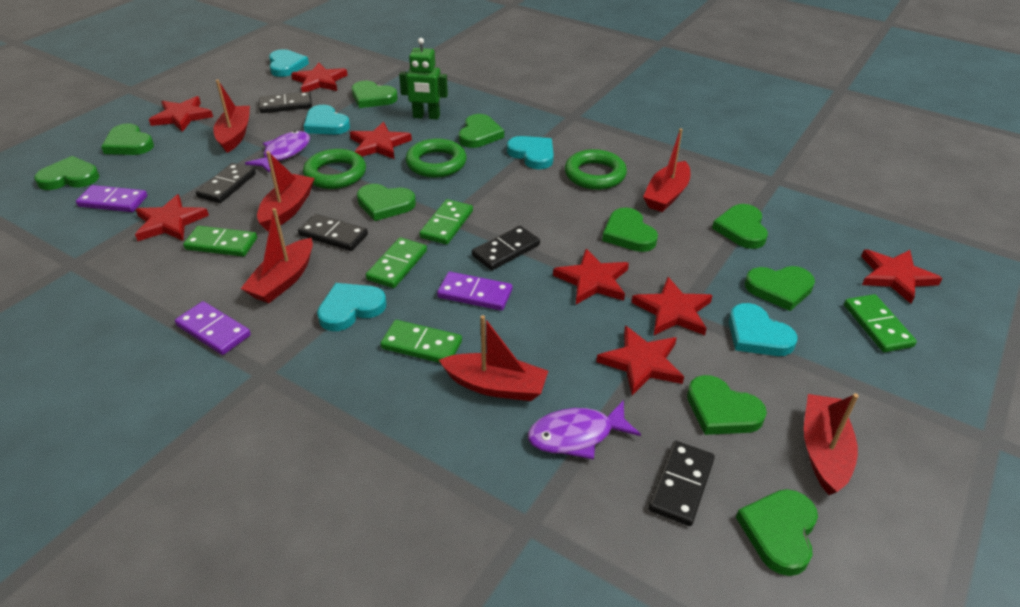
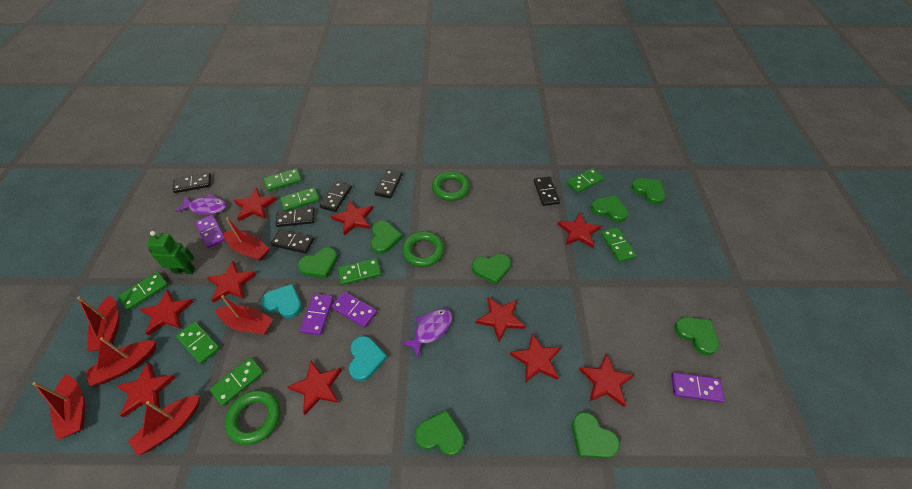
black domino: 5 -> 6
green domino: 5 -> 8
green heart: 10 -> 8
purple domino: 3 -> 4
red star: 8 -> 10
turquoise heart: 5 -> 2

